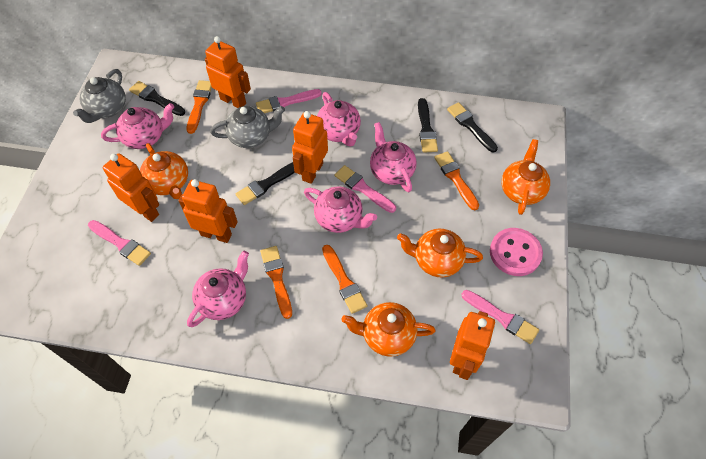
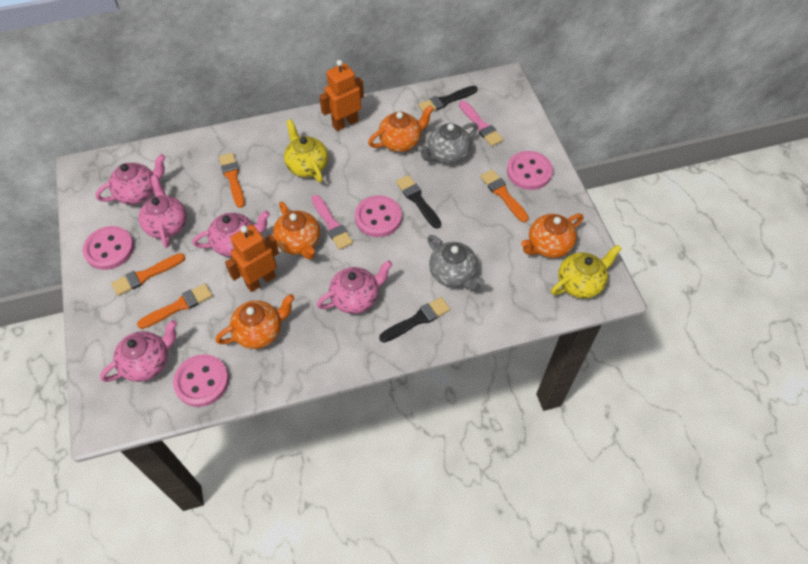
black brush: 4 -> 3
orange robot: 5 -> 2
pink brush: 4 -> 2
pink button: 1 -> 4
yellow teapot: 0 -> 2

